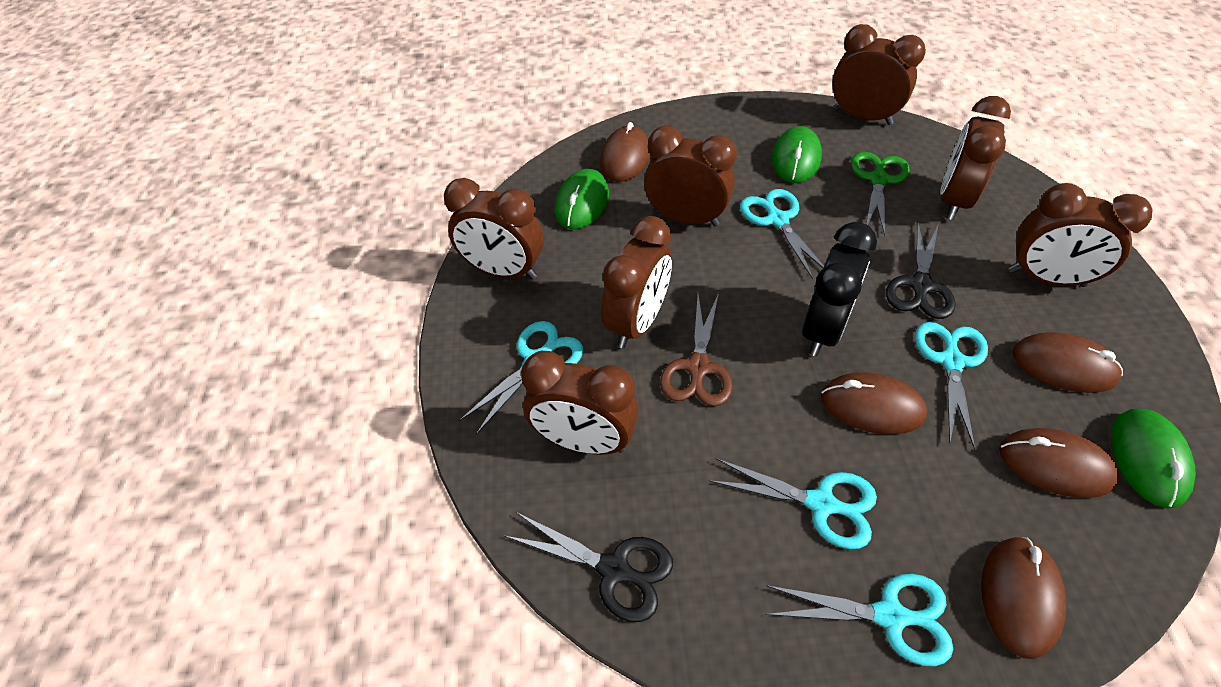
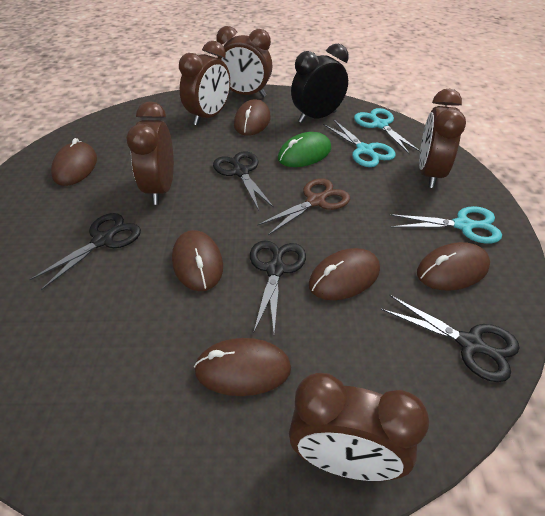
black scissors: 2 -> 4
brown clock: 7 -> 5
brown mouse: 5 -> 6
green mouse: 3 -> 1
green scissors: 1 -> 0
turquoise scissors: 5 -> 3

